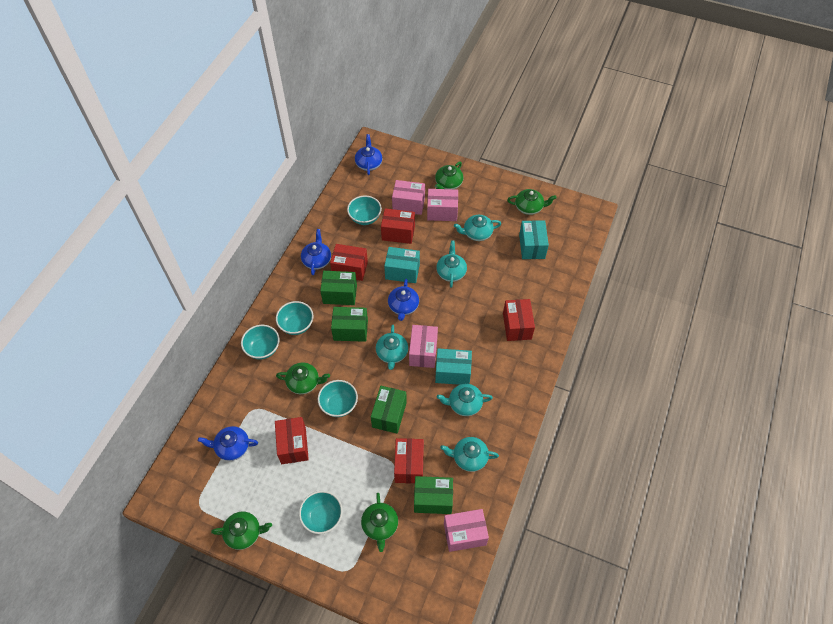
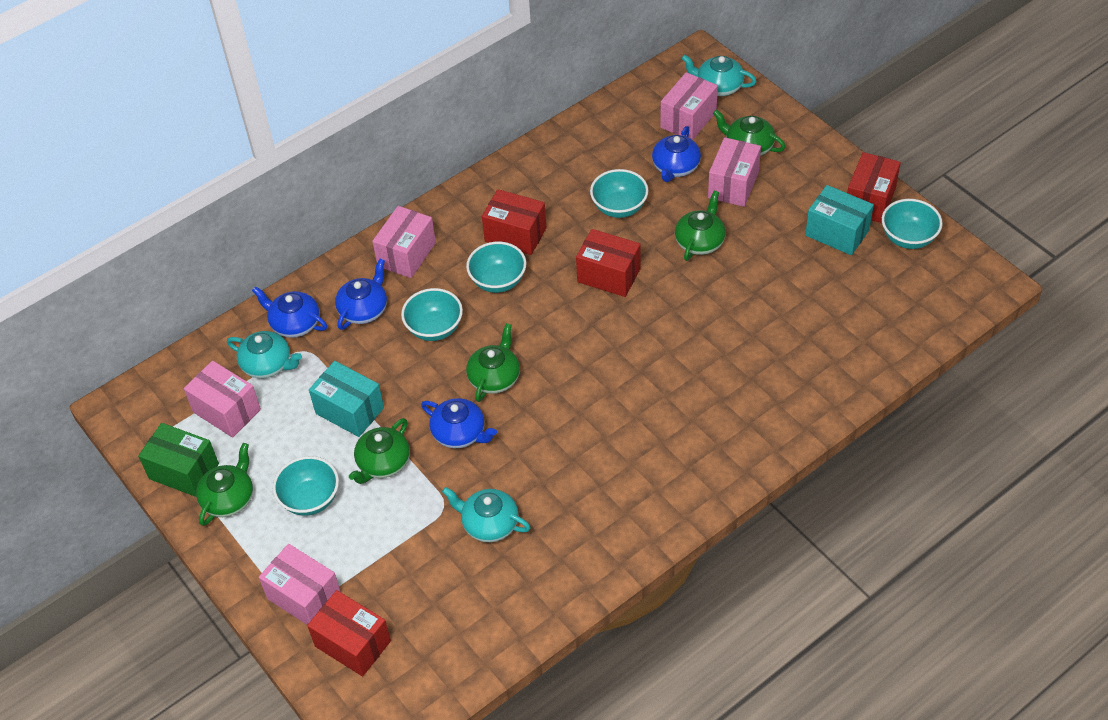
green box: 4 -> 1
pink box: 4 -> 5
red box: 5 -> 4
turquoise box: 3 -> 2
turquoise teapot: 5 -> 3

